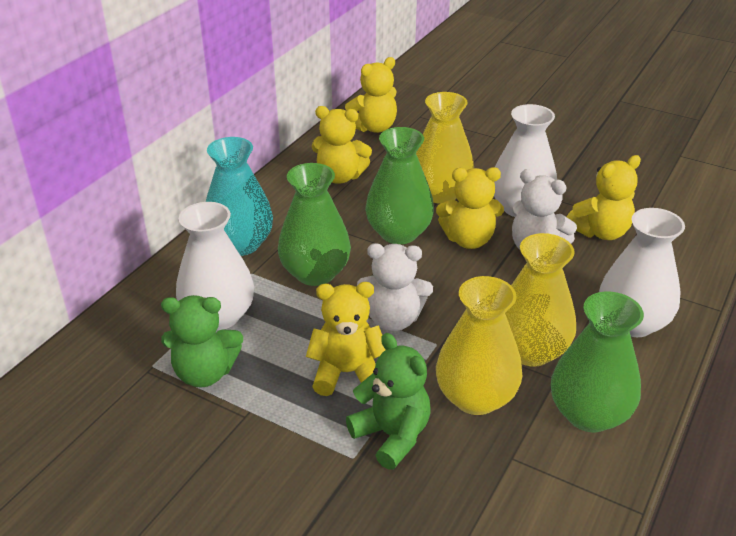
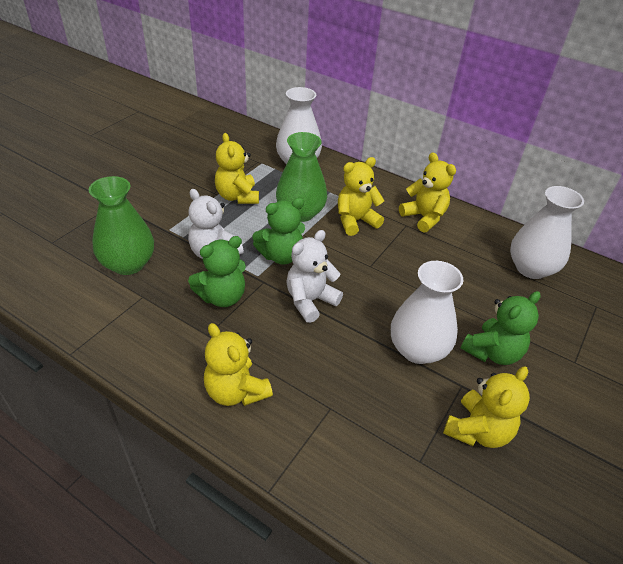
green teddy bear: 2 -> 3
green vase: 3 -> 2
turquoise vase: 1 -> 0
yellow vase: 3 -> 0

